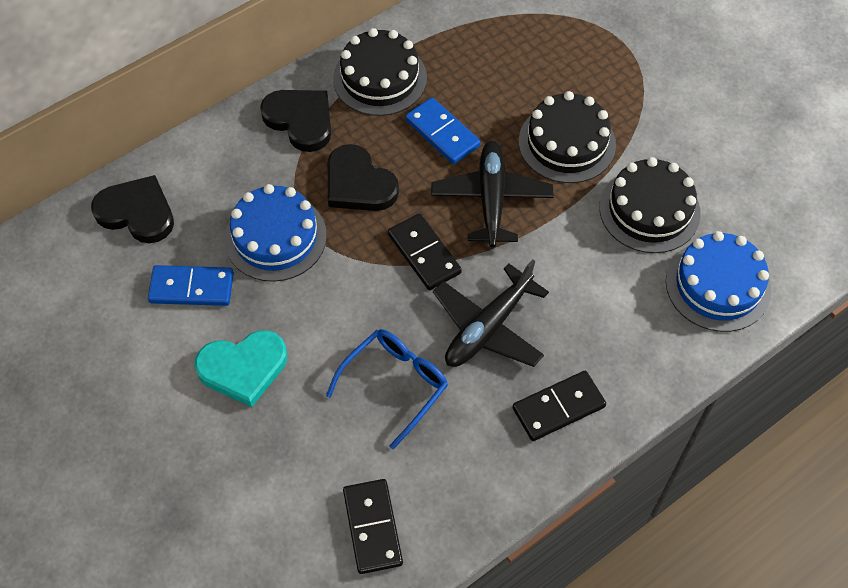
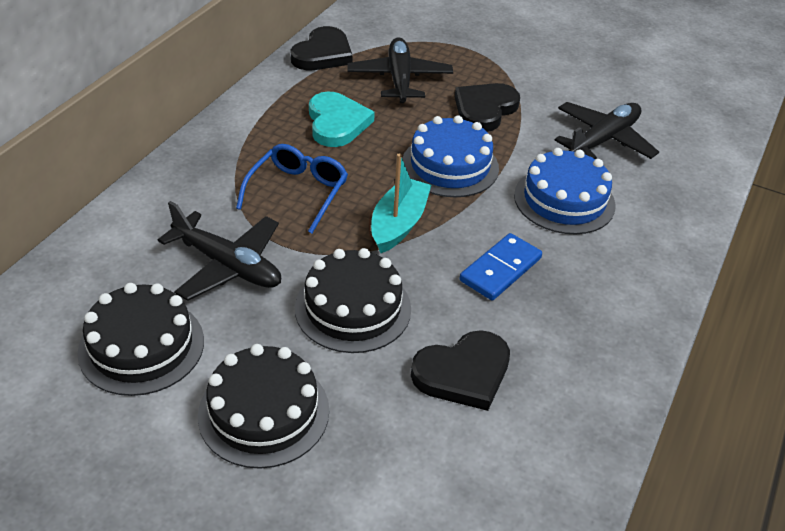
black domino: 3 -> 0
black plane: 2 -> 3
blue domino: 2 -> 1
turquoise boat: 0 -> 1

